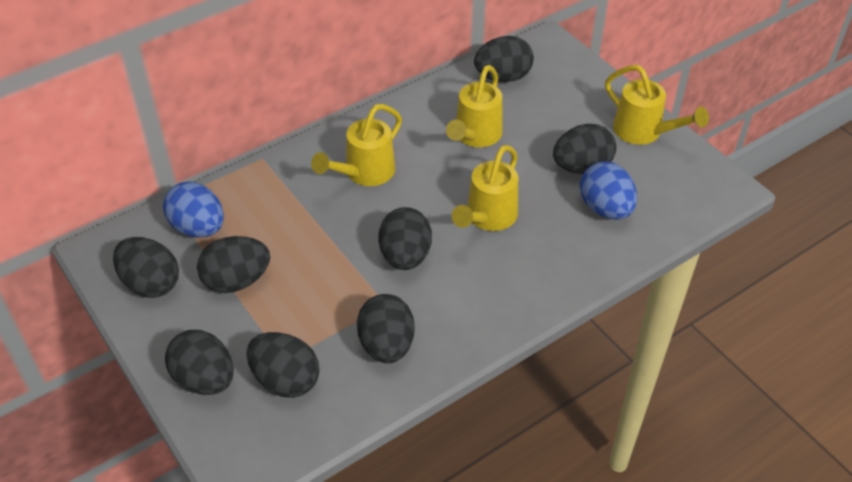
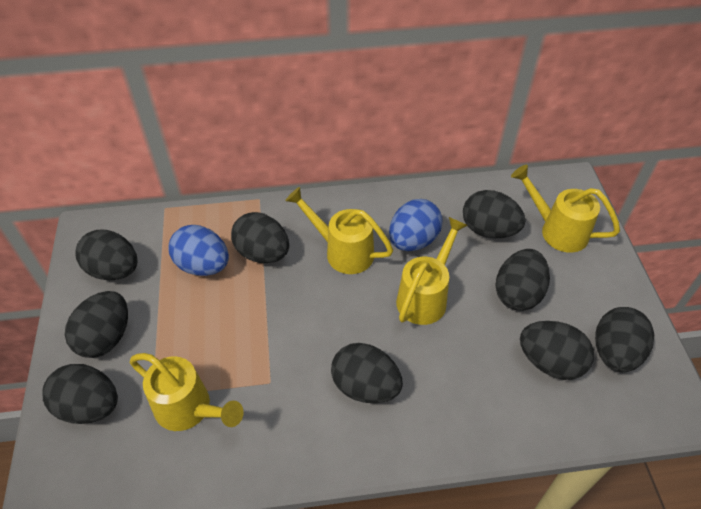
black egg: 8 -> 9

